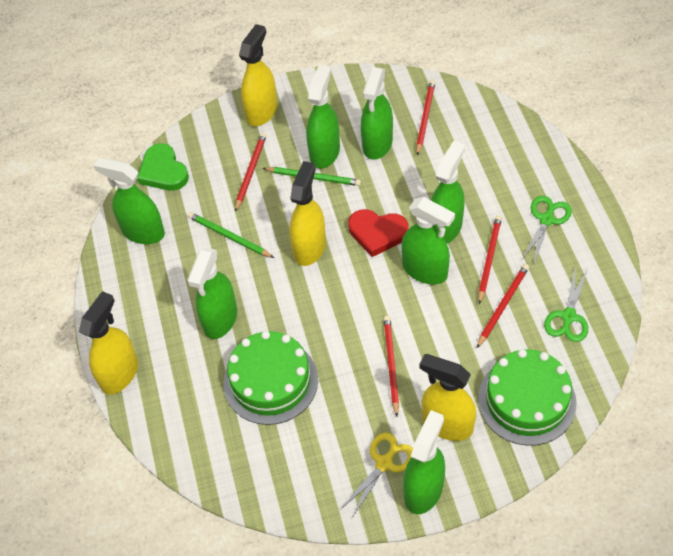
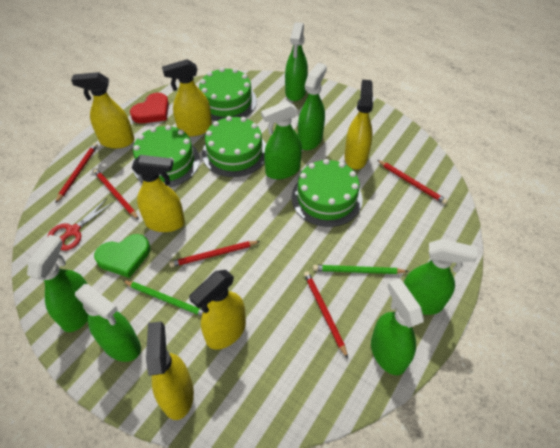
green cake: 2 -> 4
green scissors: 2 -> 0
red scissors: 0 -> 1
yellow scissors: 1 -> 0
yellow spray bottle: 4 -> 6

